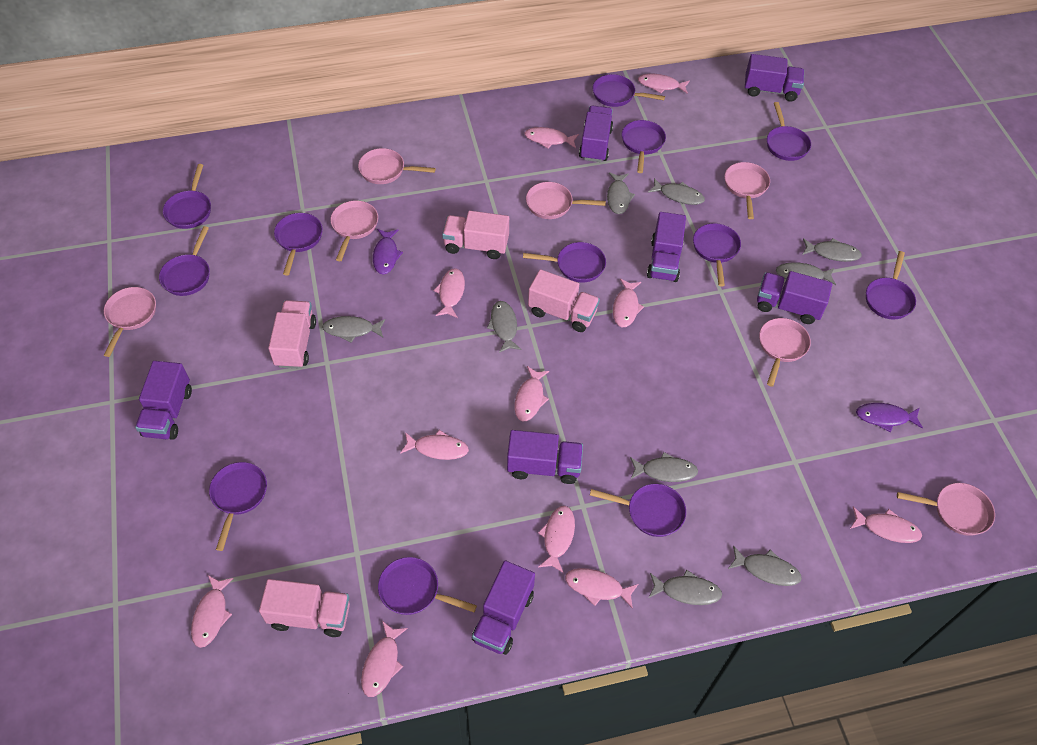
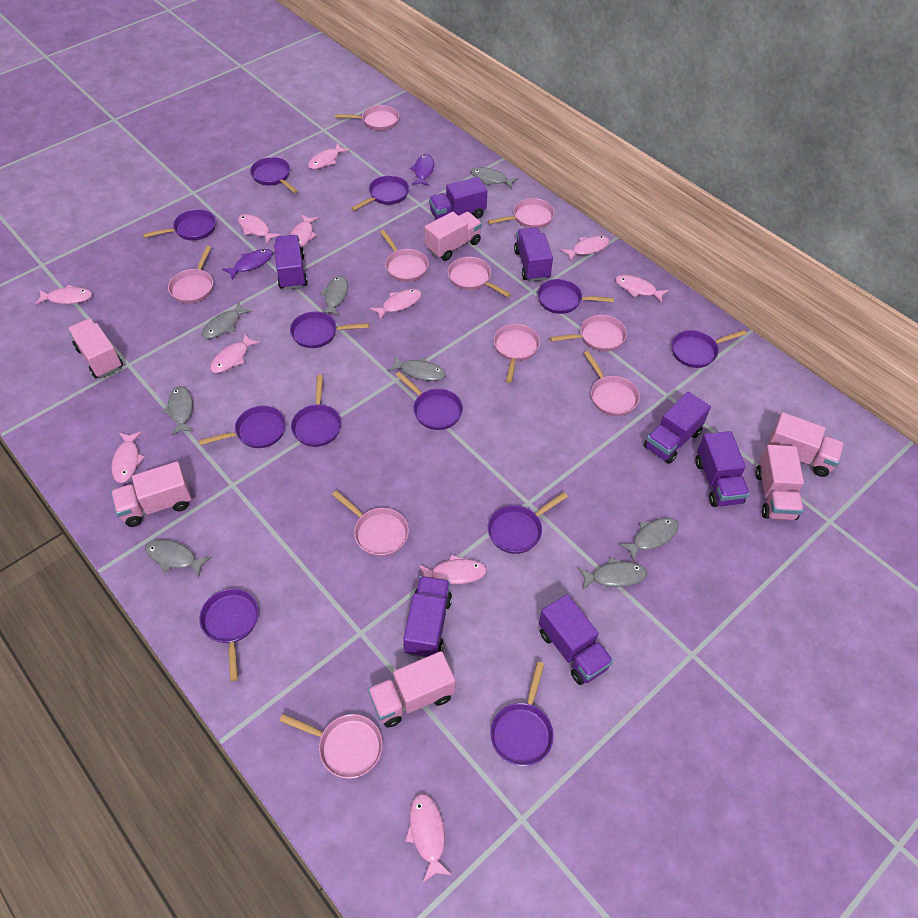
grey fish: 9 -> 8
pink pan: 7 -> 10
pink truck: 4 -> 6

